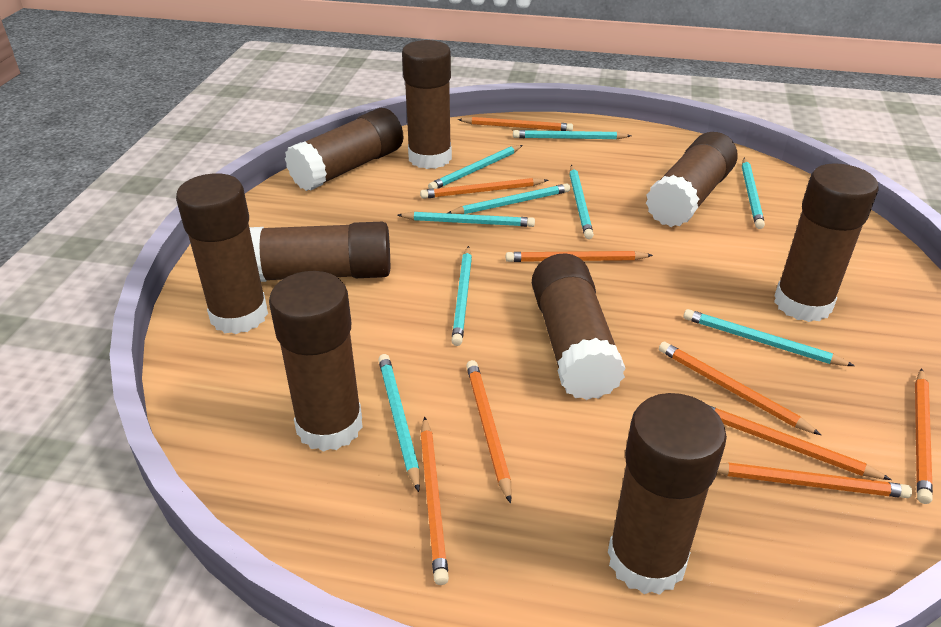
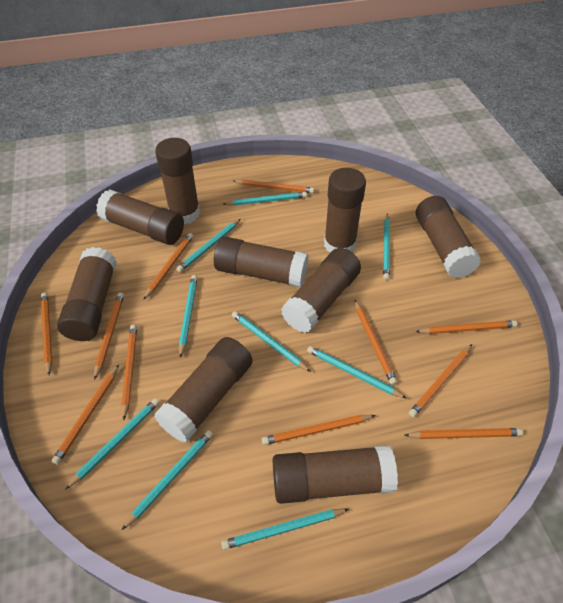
orange pencil: 9 -> 11

